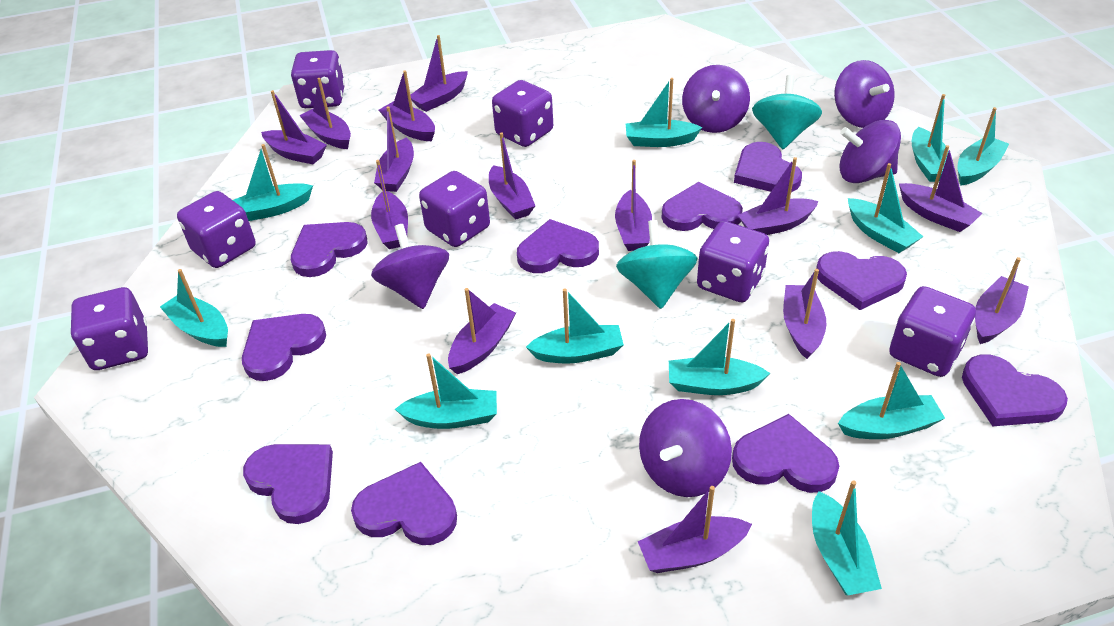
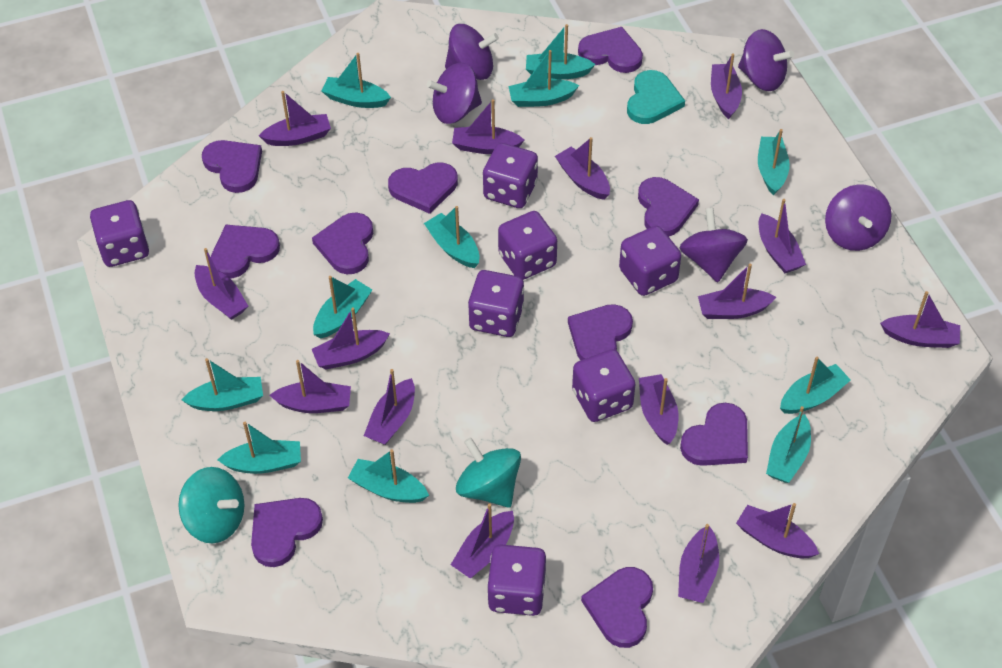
purple boat: 14 -> 15
turquoise heart: 0 -> 1

